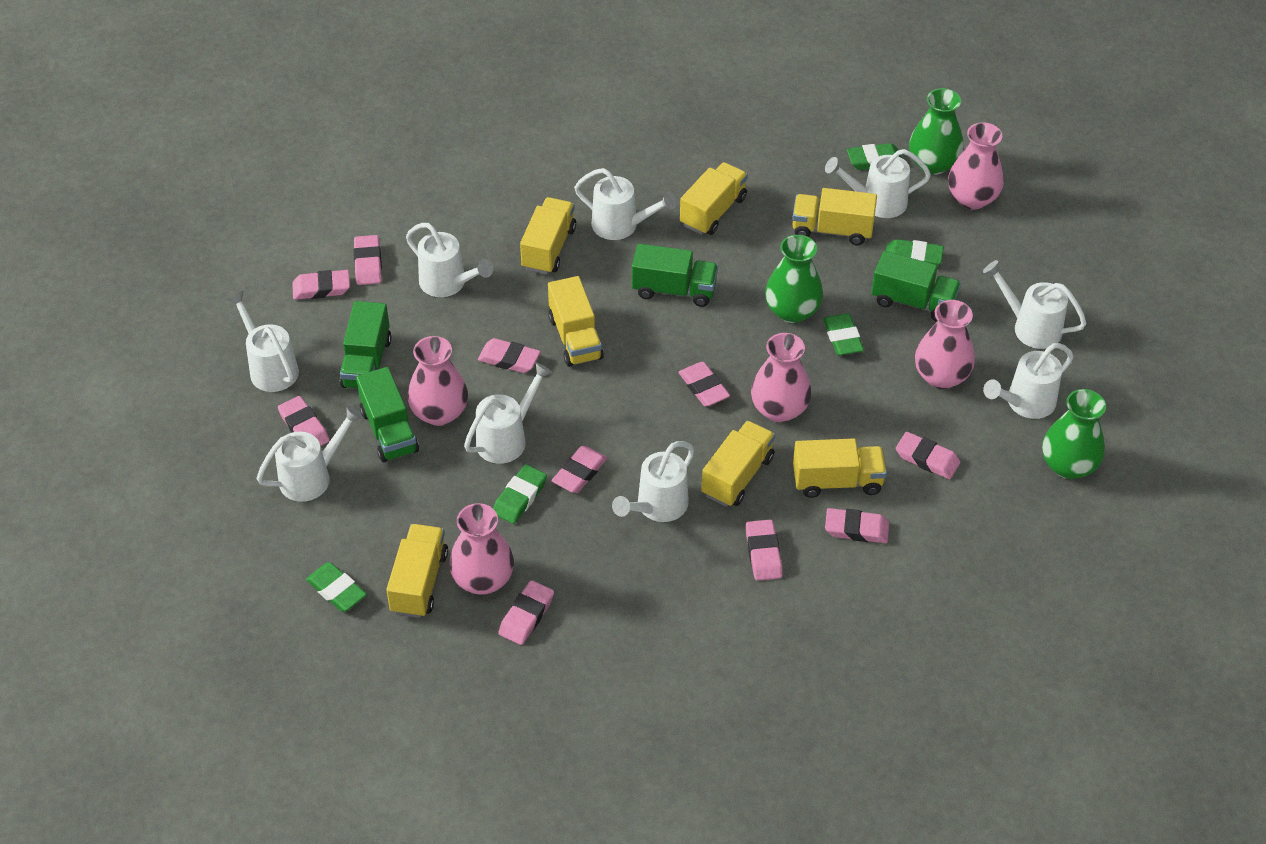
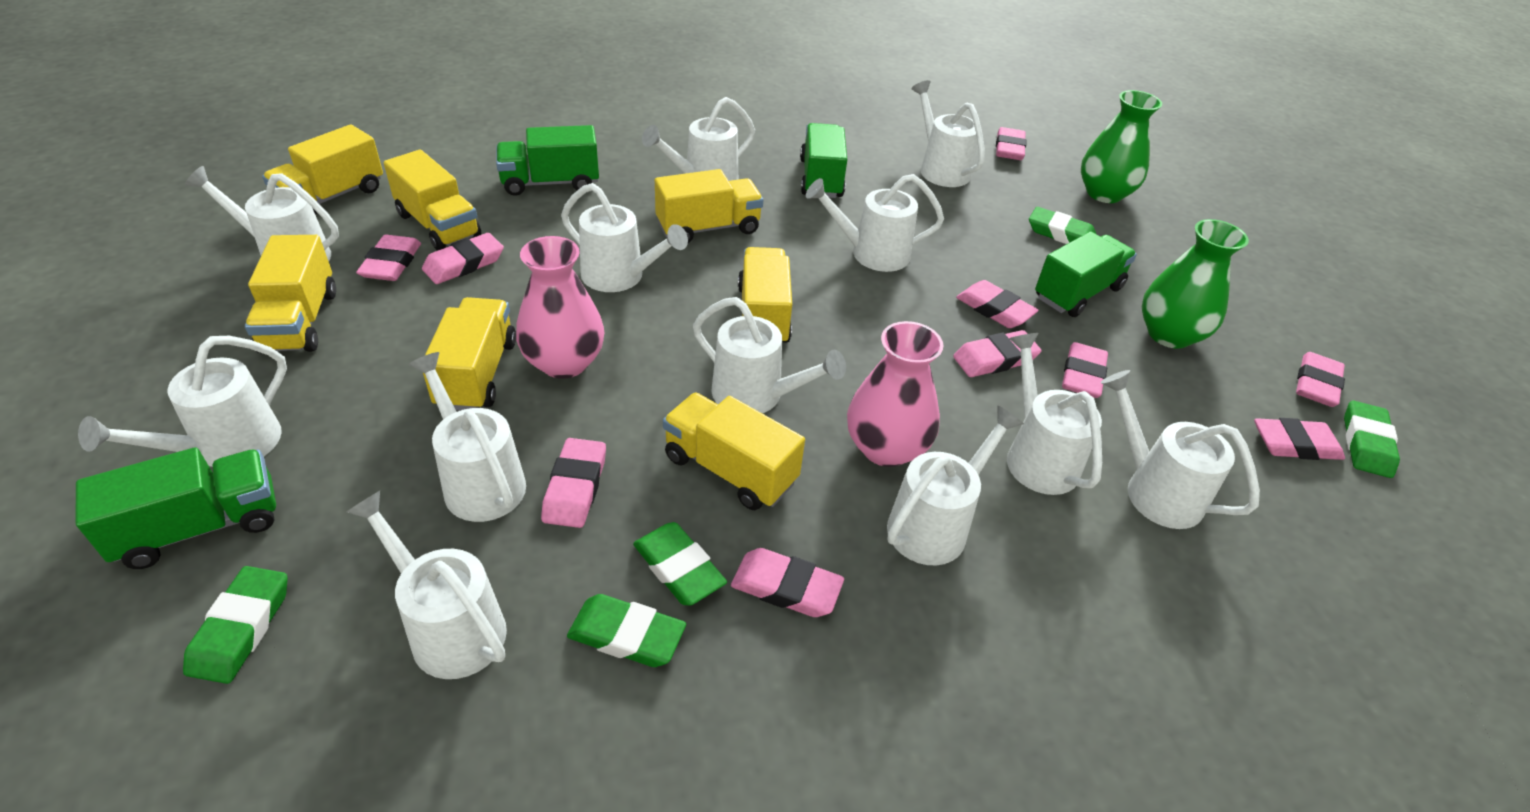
green vase: 3 -> 2
pink vase: 5 -> 2
white watering can: 9 -> 12

